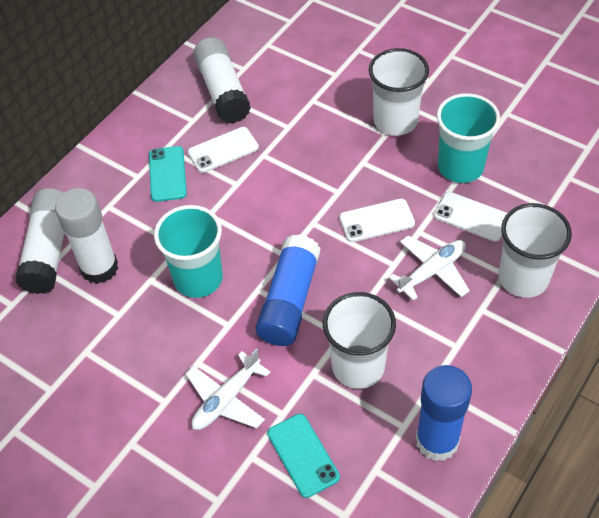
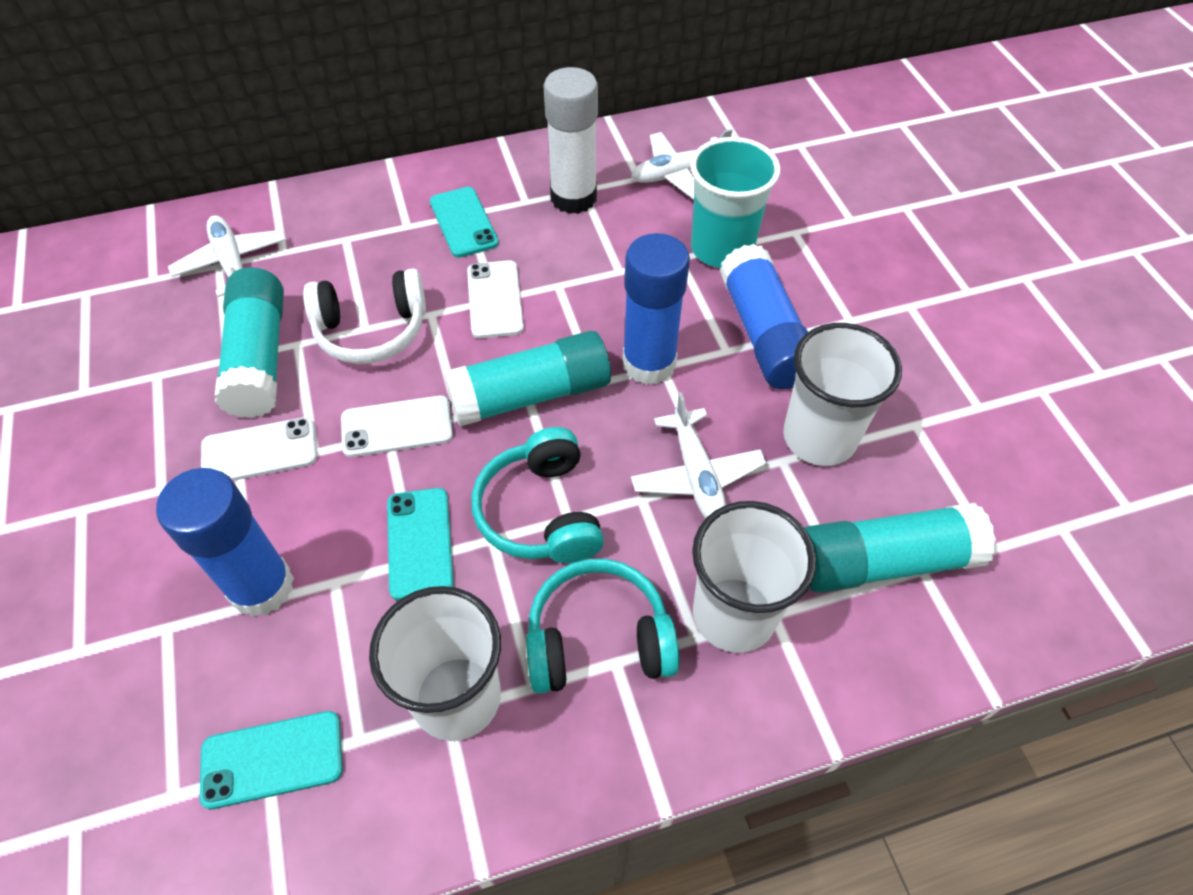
blue glue stick: 2 -> 3
turquoise cup: 2 -> 1
turquoise glue stick: 0 -> 3
turquoise headphones: 0 -> 2
turquoise phone: 2 -> 3
white glue stick: 3 -> 1
white headphones: 0 -> 1
white plane: 2 -> 3

